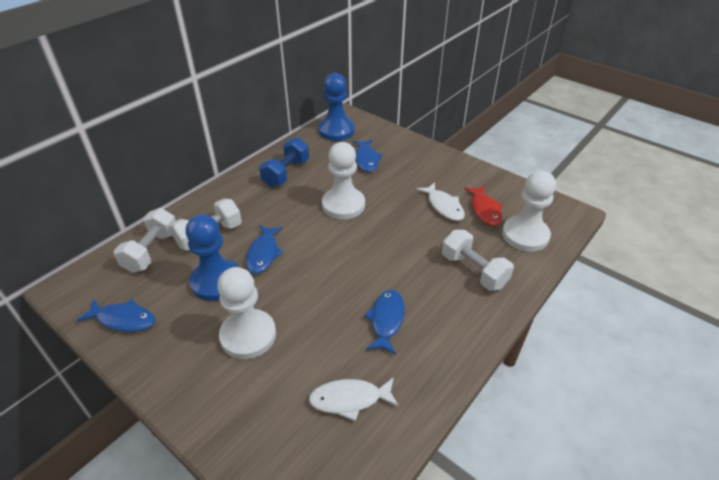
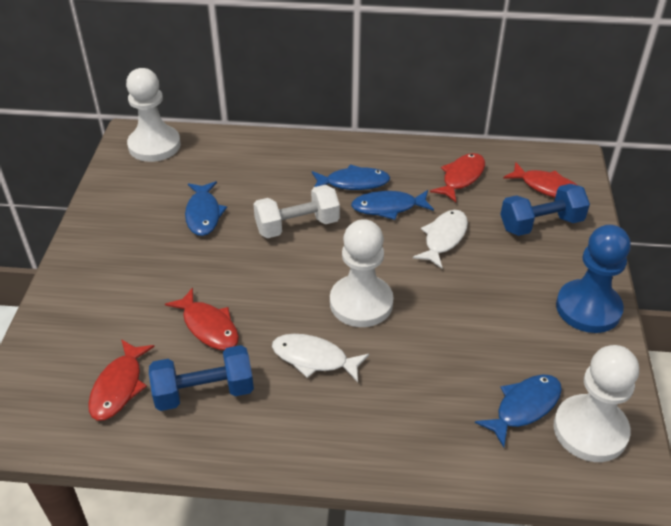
blue dumbbell: 1 -> 2
blue pawn: 2 -> 1
red fish: 1 -> 4
white dumbbell: 3 -> 1

